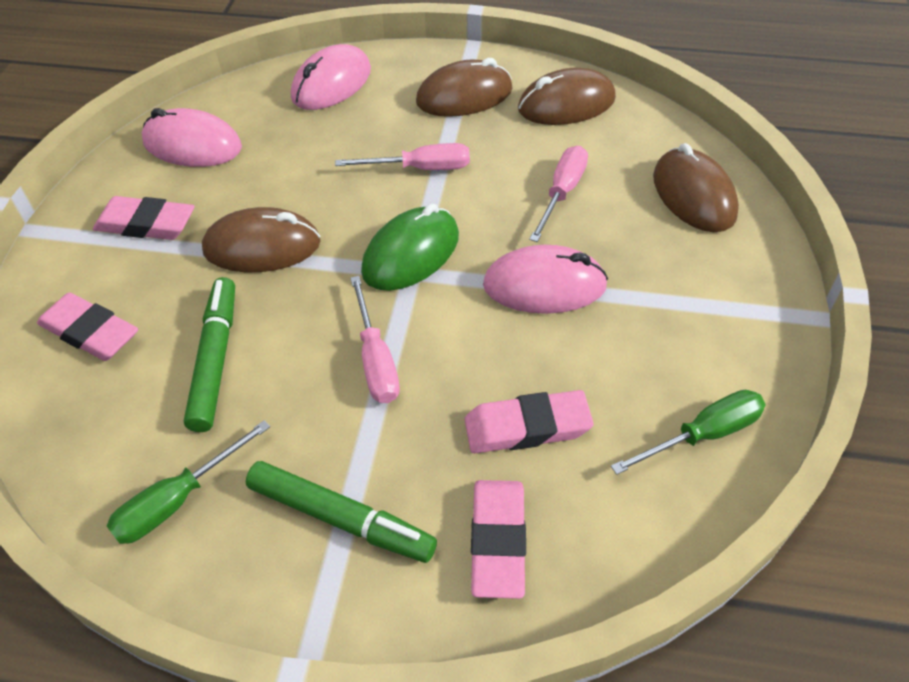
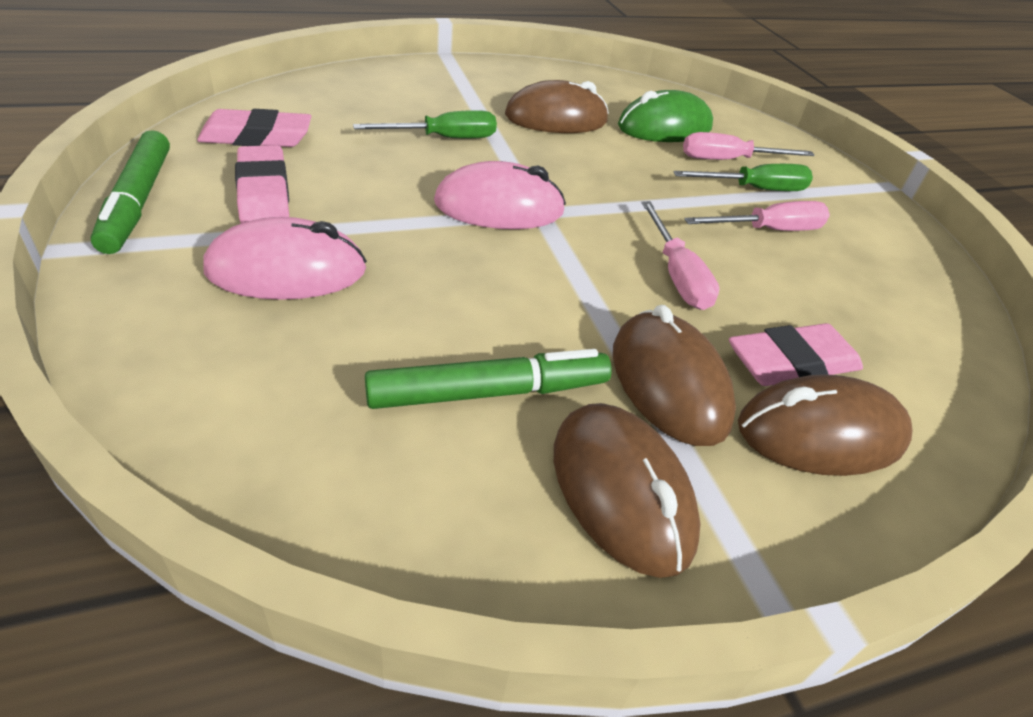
pink eraser: 4 -> 3
pink mouse: 3 -> 2

